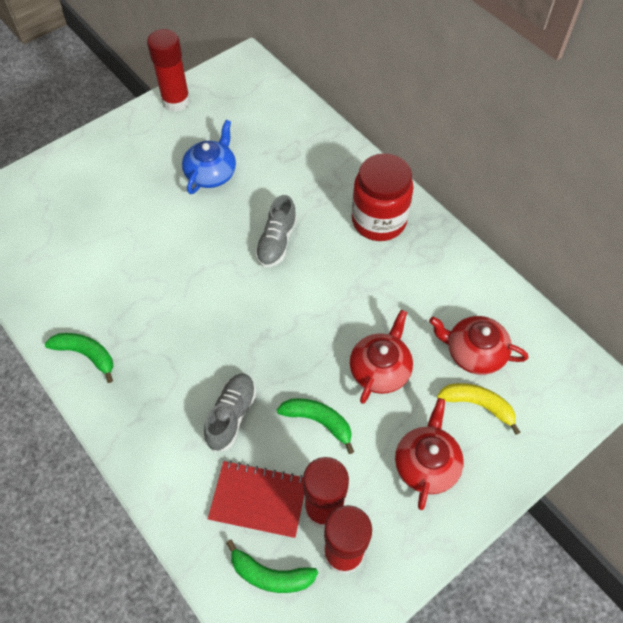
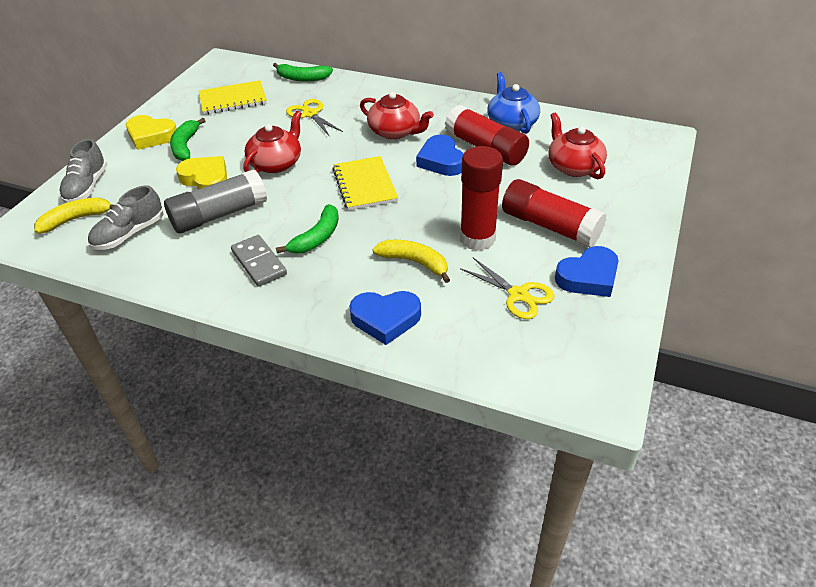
blue heart: 0 -> 3
grey domino: 0 -> 1
grey glue stick: 0 -> 1
red jar: 1 -> 0
red notebook: 1 -> 0
yellow banana: 1 -> 2
yellow heart: 0 -> 2
yellow notebook: 0 -> 2
yellow scissors: 0 -> 2

